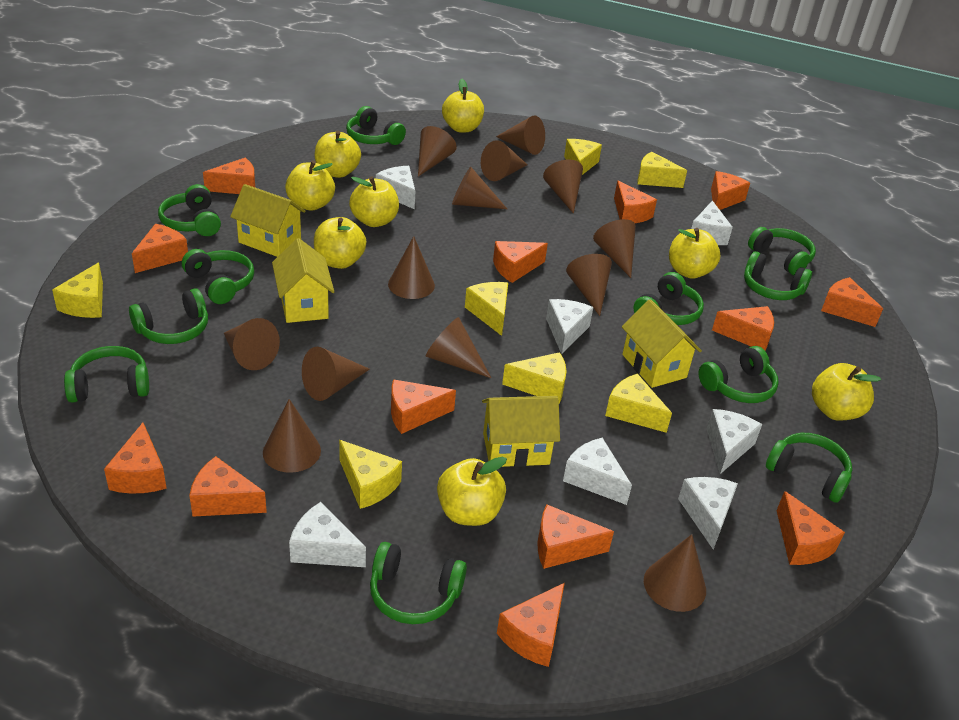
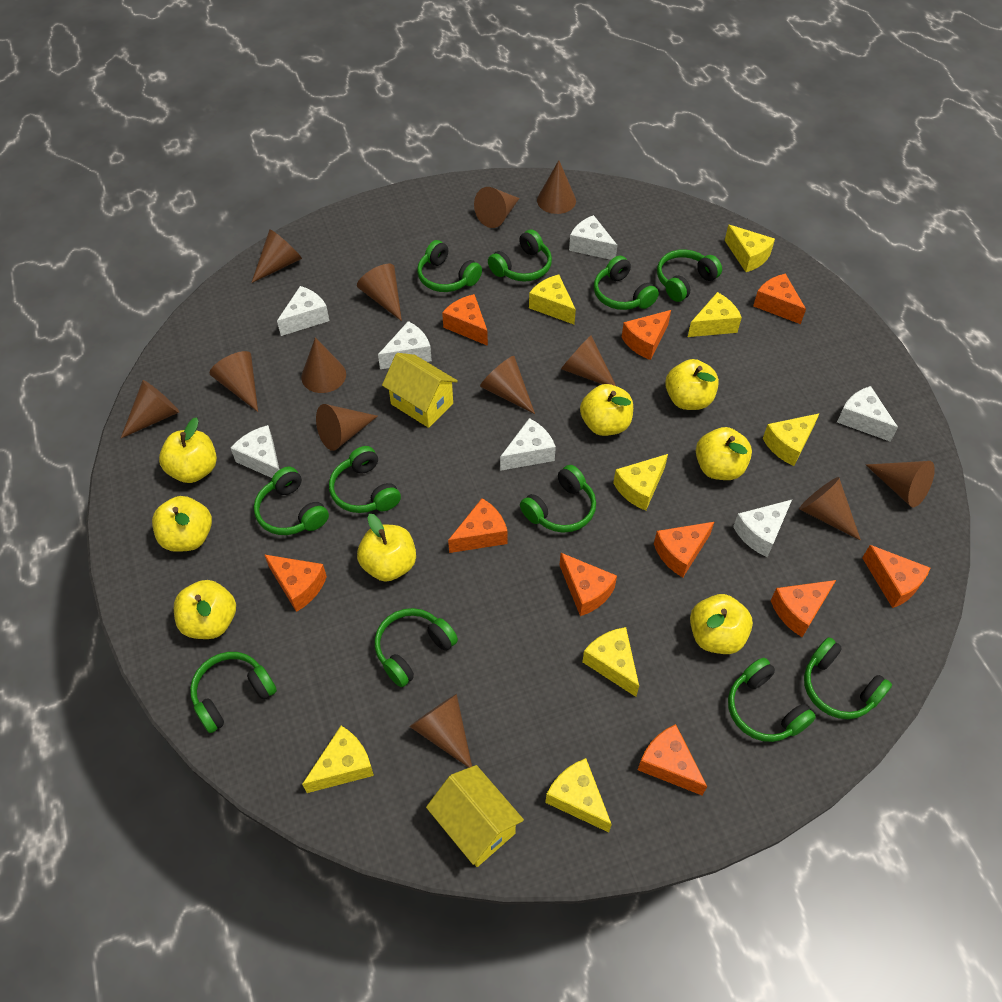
orange cheese: 13 -> 10
yellow cheese: 7 -> 8
yellow house: 4 -> 2

